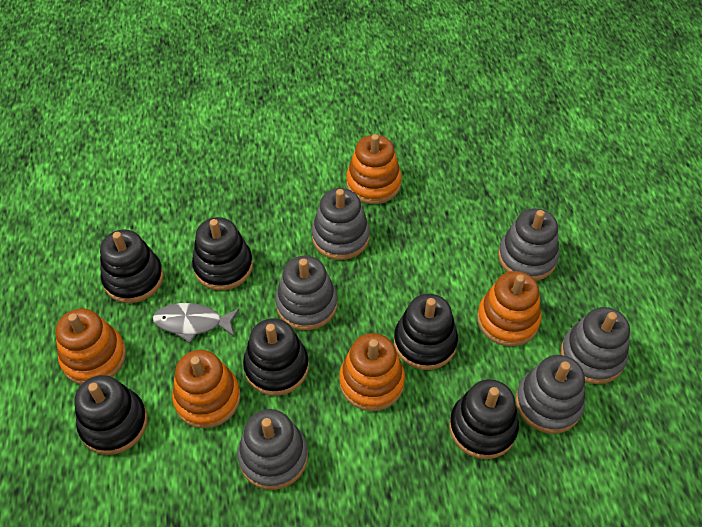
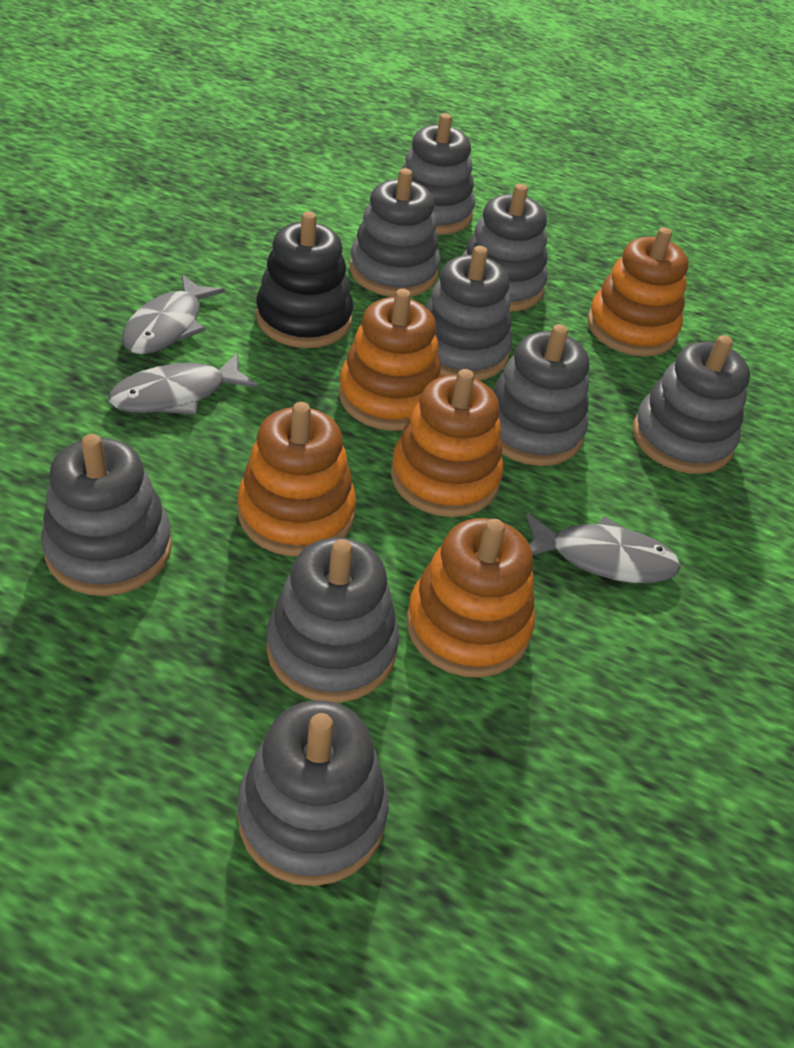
black stacking toy: 6 -> 1
grey fish: 1 -> 3
grey stacking toy: 6 -> 9

